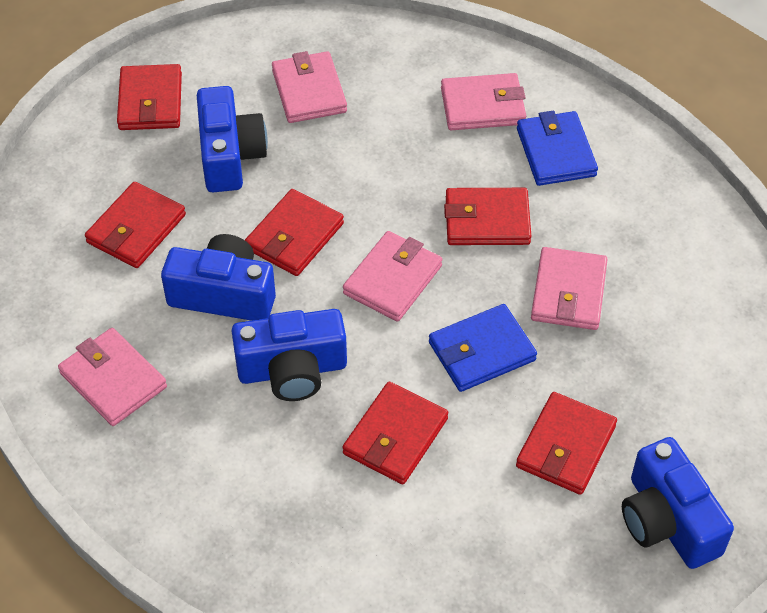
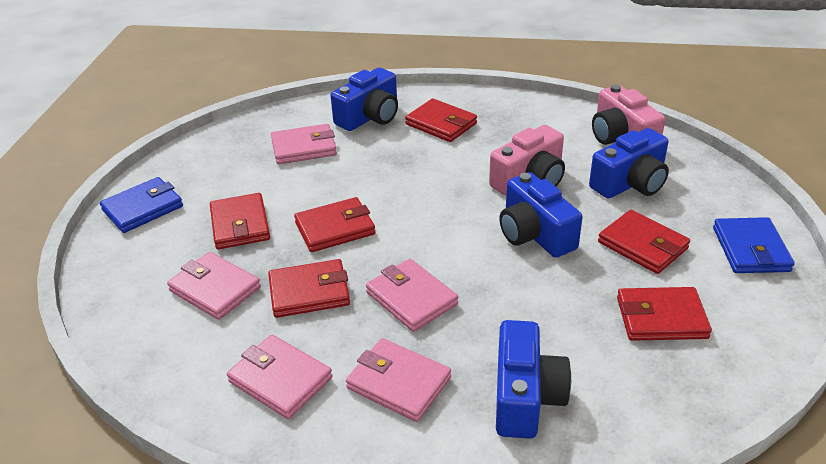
pink camera: 0 -> 2

